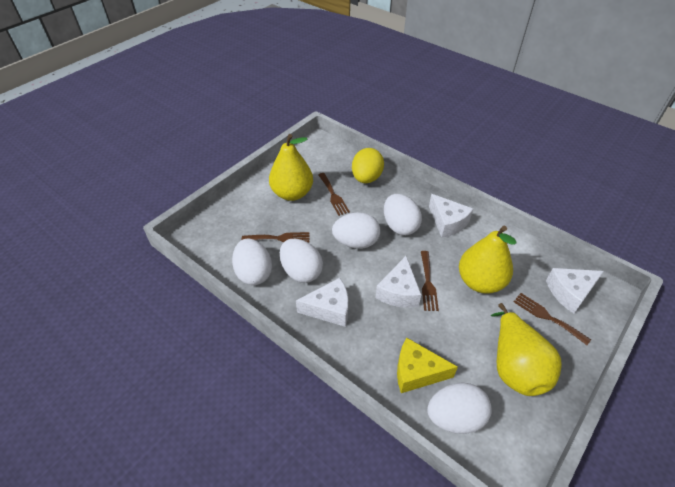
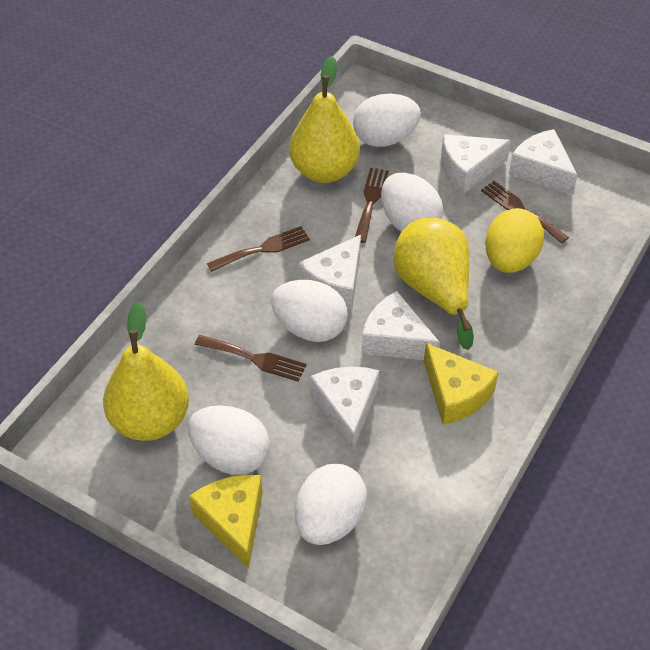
white cheese: 4 -> 5
yellow cheese: 1 -> 2

